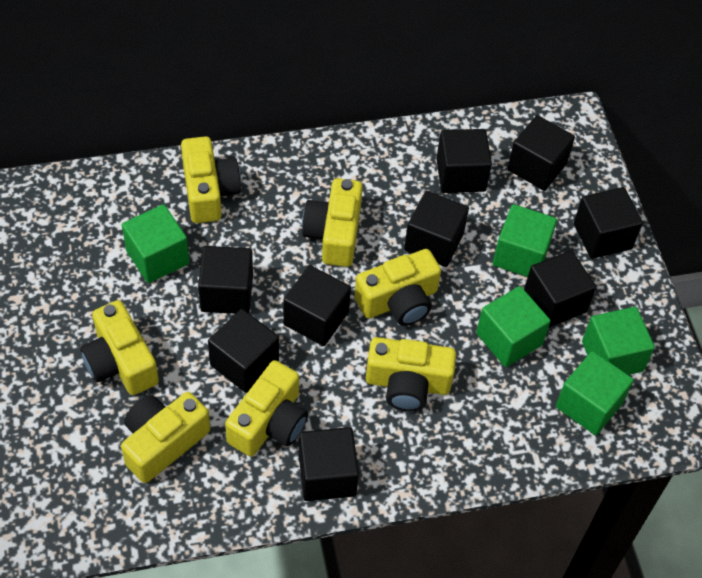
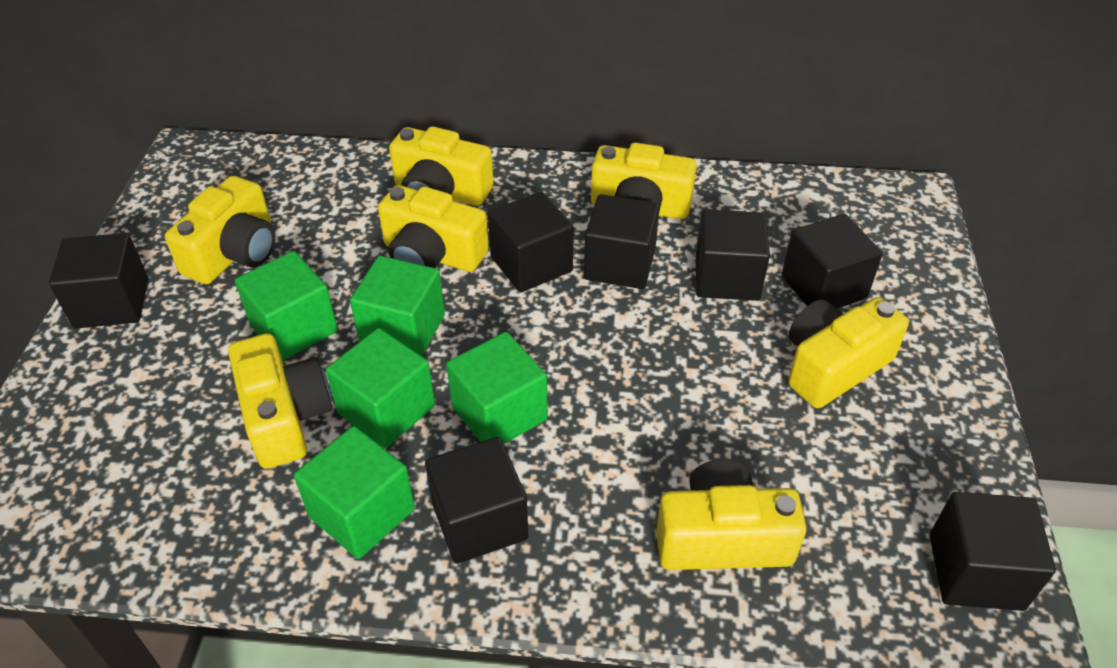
black cube: 9 -> 7

